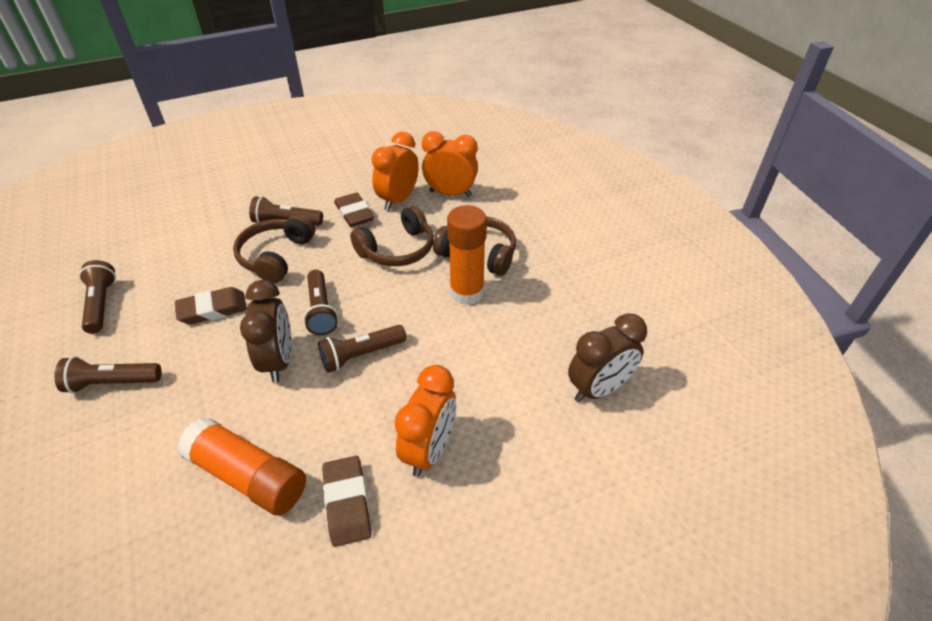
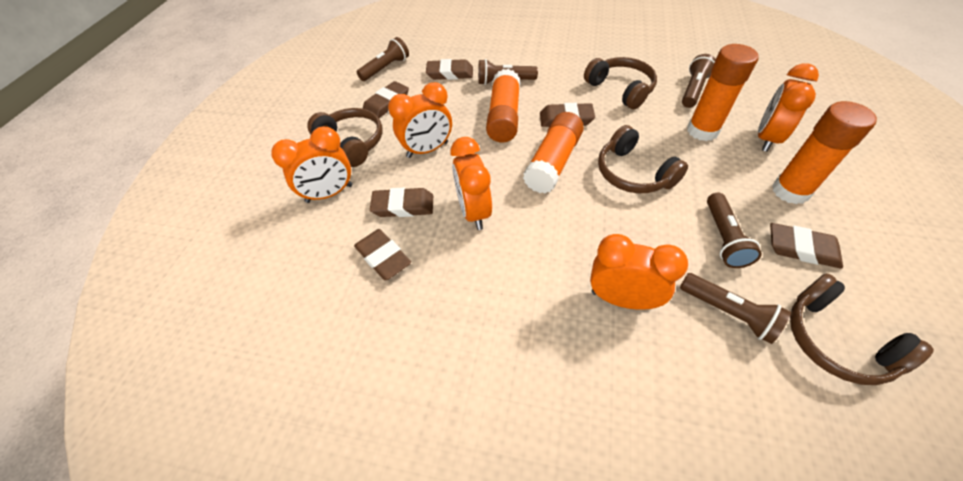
brown clock: 2 -> 0
brown eraser: 3 -> 6
brown headphones: 3 -> 4
orange clock: 3 -> 5
orange glue stick: 2 -> 4

